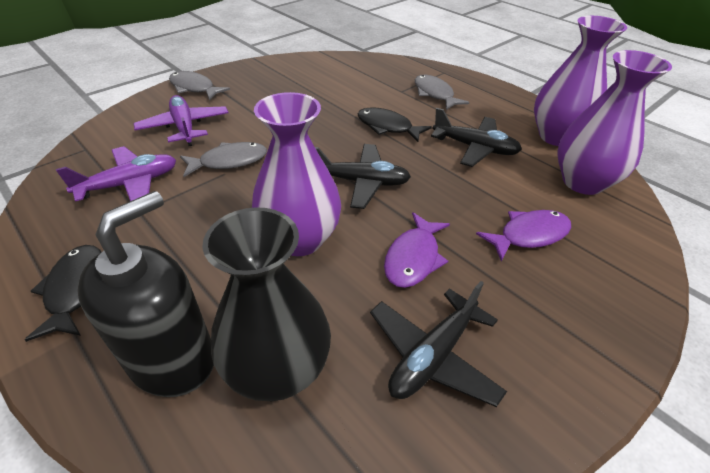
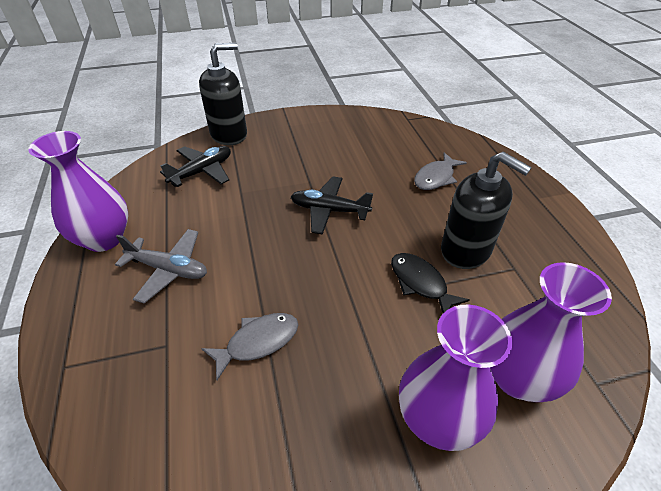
black fish: 2 -> 1
black plane: 3 -> 2
black soap dispenser: 1 -> 2
black vase: 1 -> 0
grey fish: 3 -> 2
grey plane: 0 -> 1
purple fish: 2 -> 0
purple plane: 2 -> 0

